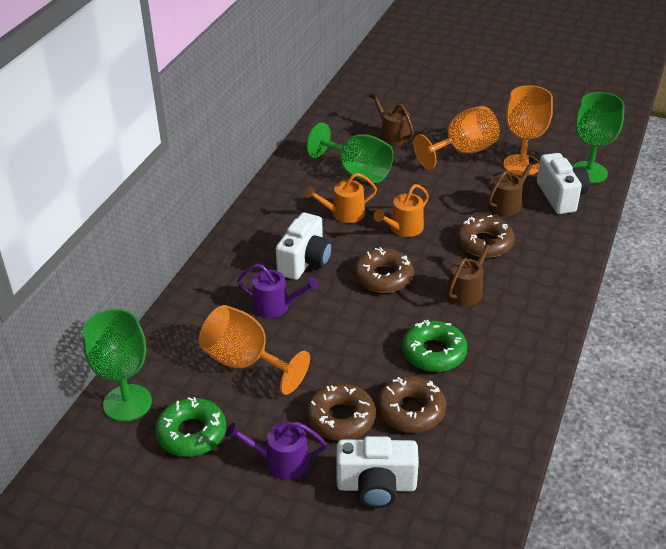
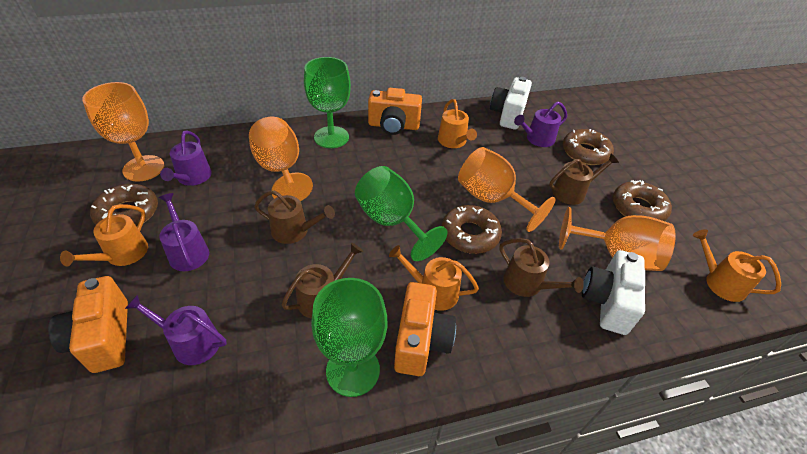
brown watering can: 3 -> 4
green donut: 2 -> 0
orange camera: 0 -> 3
orange goblet: 3 -> 4
orange watering can: 2 -> 4
purple watering can: 2 -> 4
white camera: 3 -> 2

